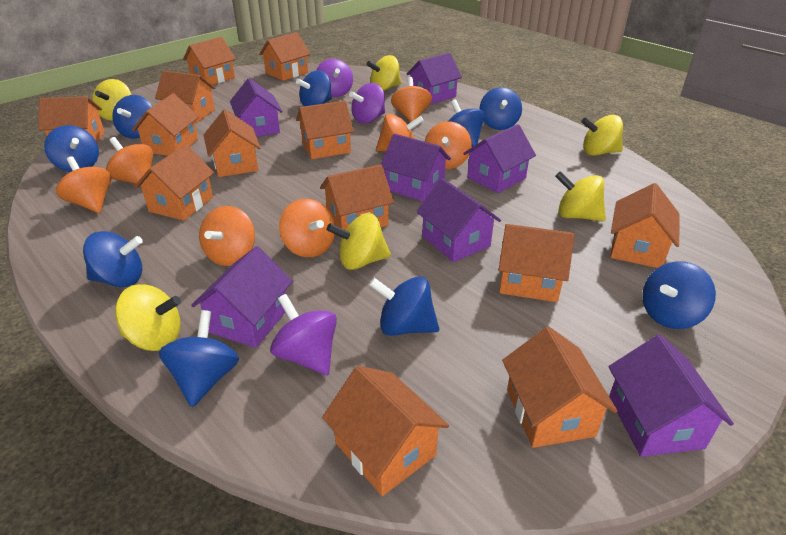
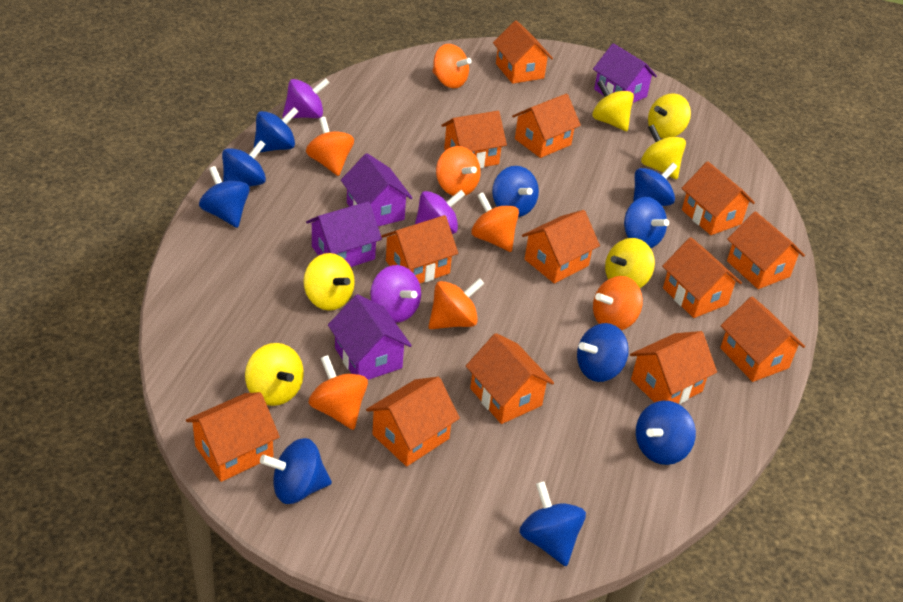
blue spinning top: 9 -> 10
purple house: 7 -> 4

